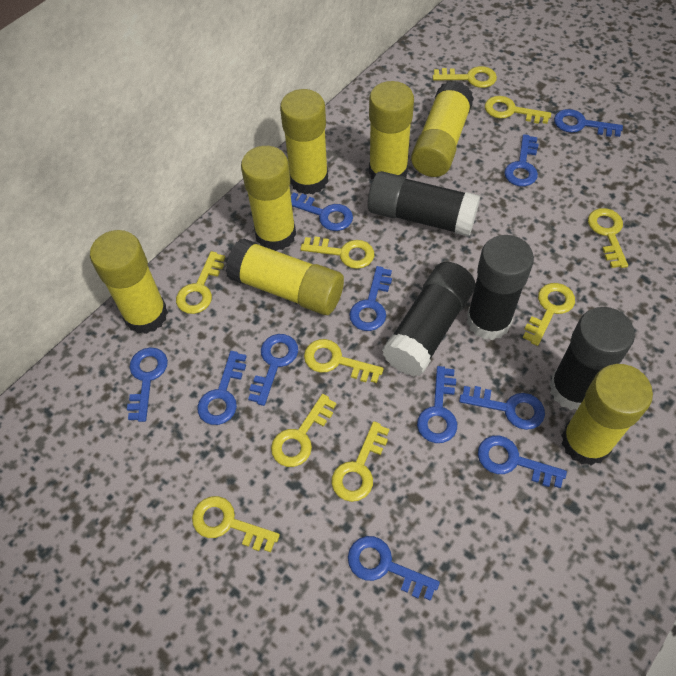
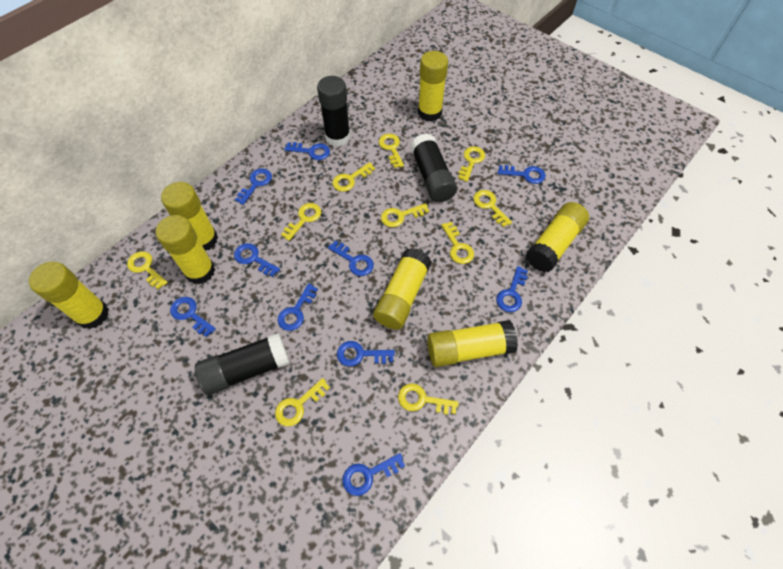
black glue stick: 4 -> 3
blue key: 11 -> 10

